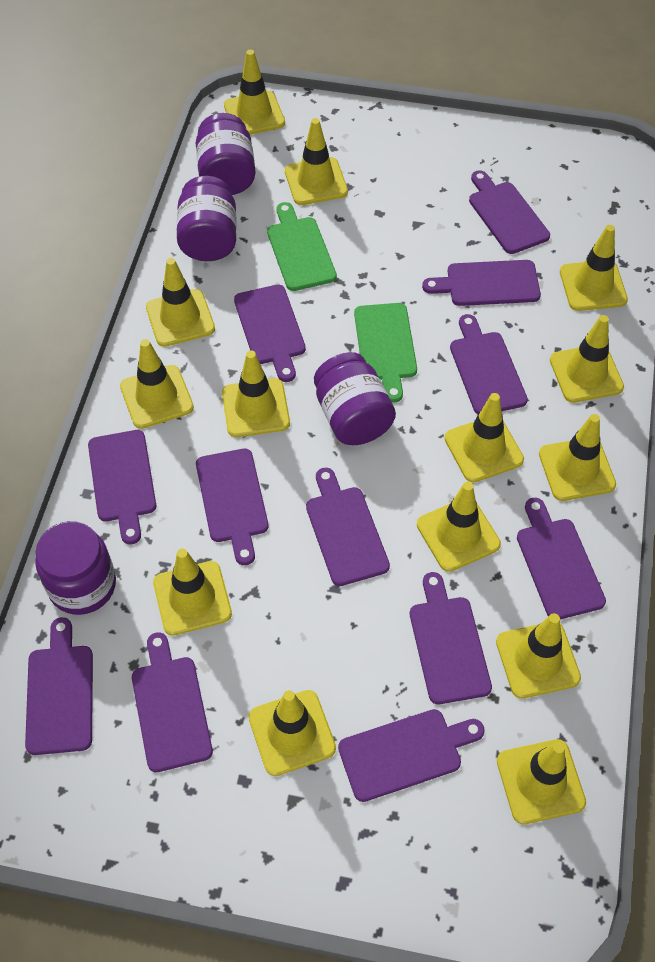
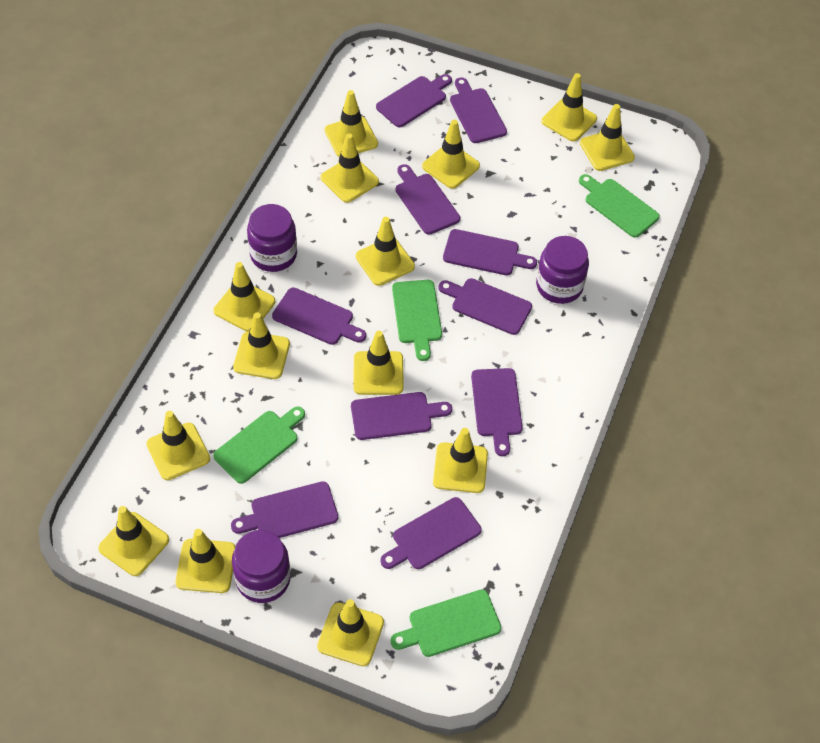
green cutting board: 2 -> 4
purple cutting board: 12 -> 10
purple jar: 4 -> 3

